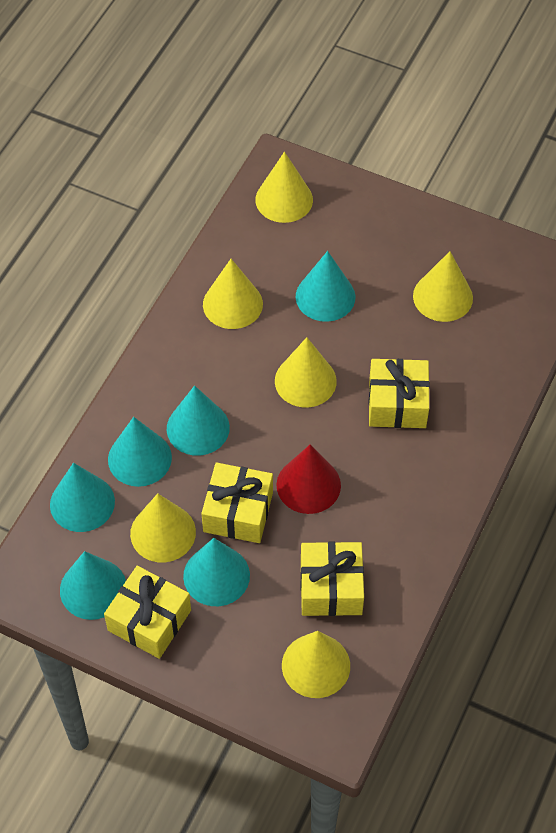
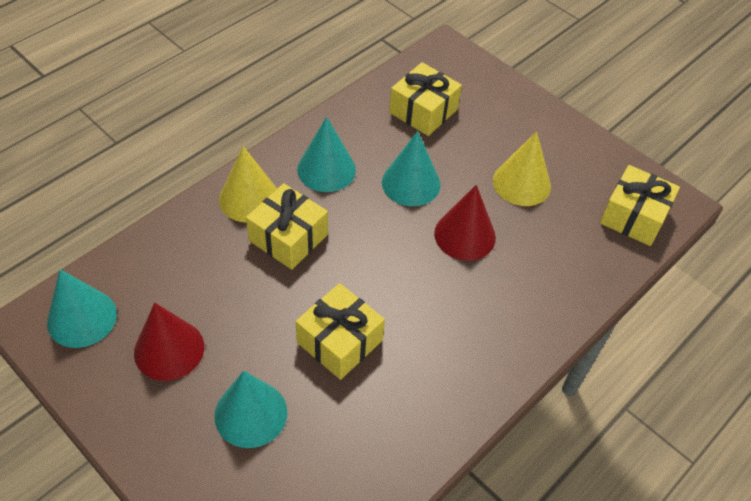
red cone: 1 -> 2
turquoise cone: 6 -> 4
yellow cone: 6 -> 2

